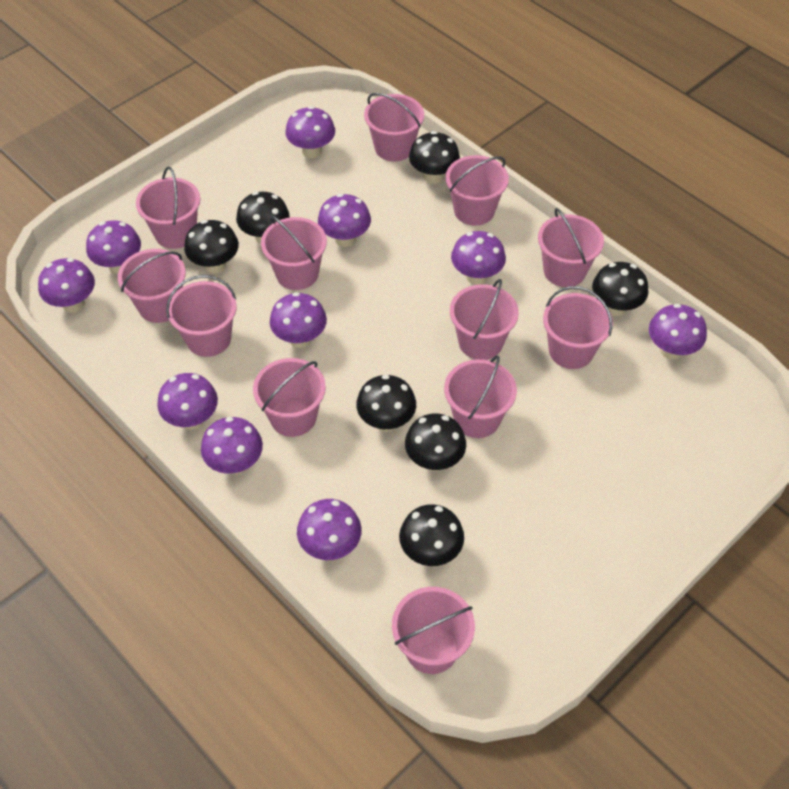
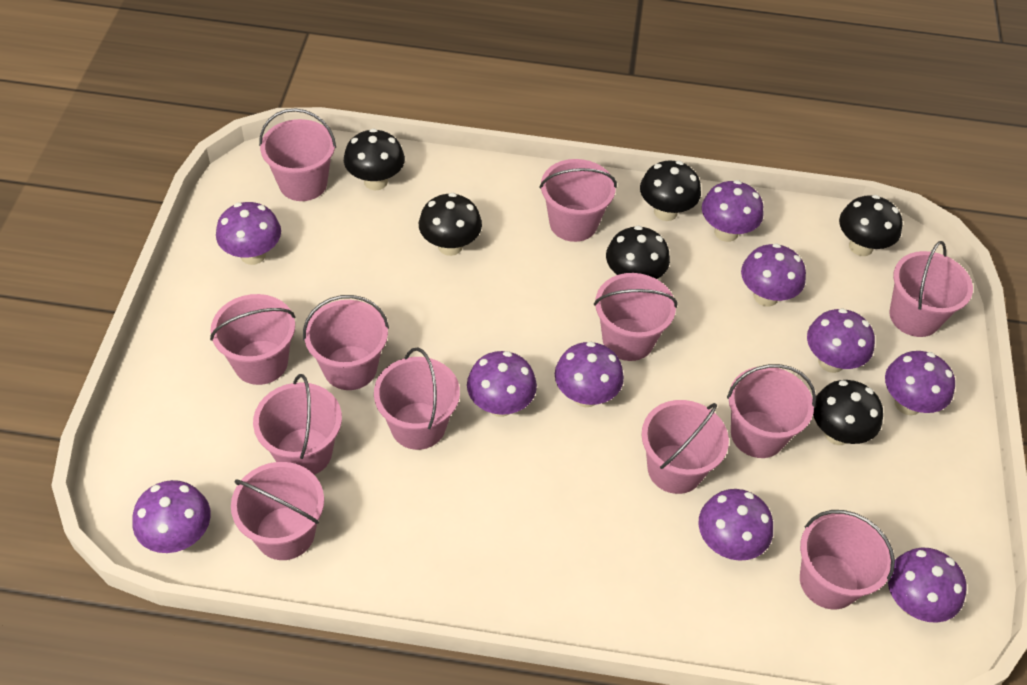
black mushroom: 7 -> 6

